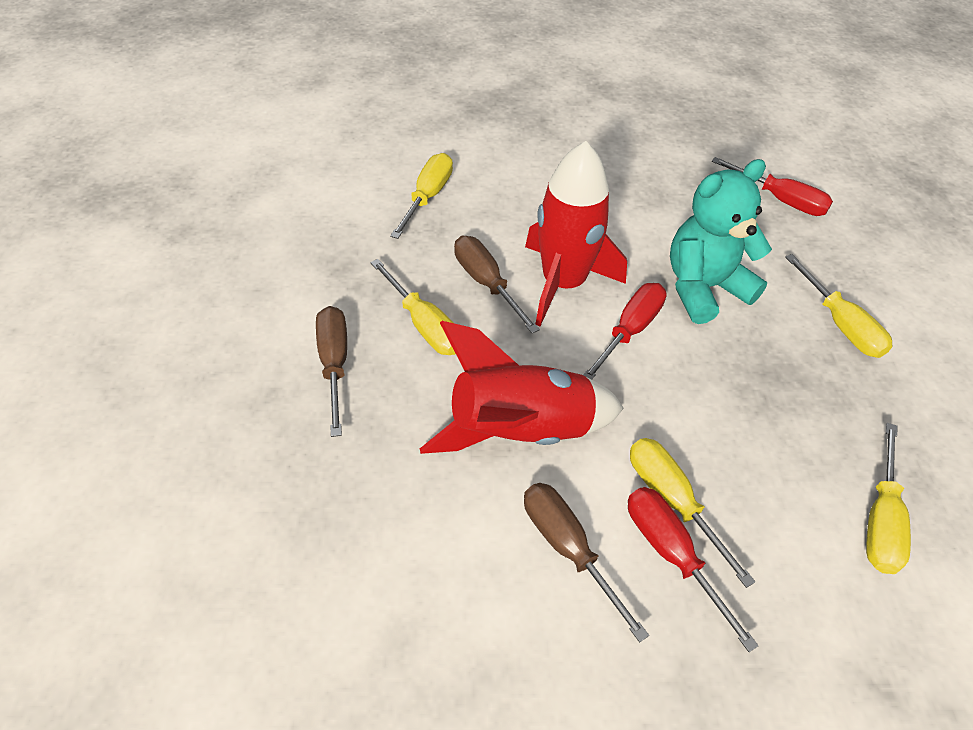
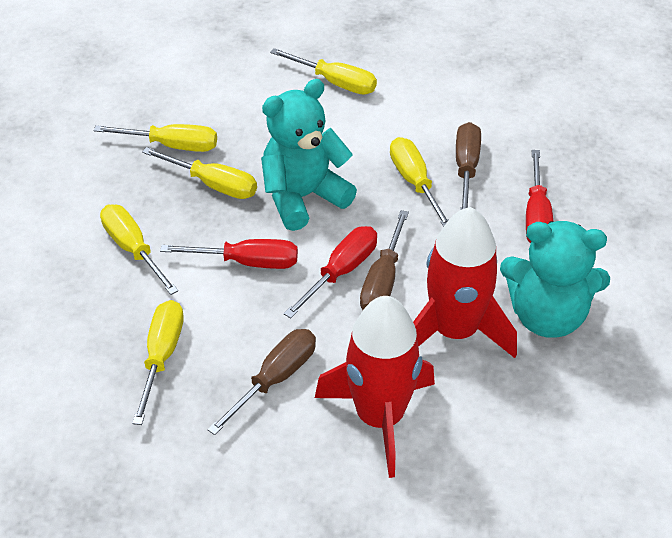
turquoise teddy bear: 1 -> 2
yellow screwdriver: 5 -> 6

